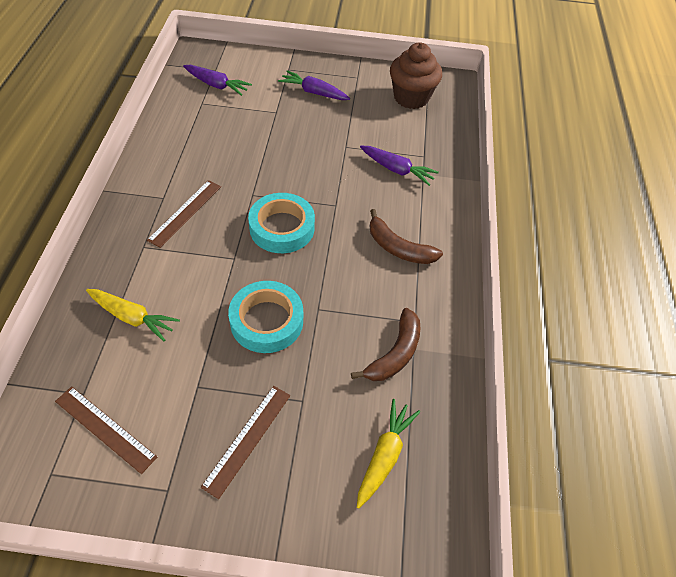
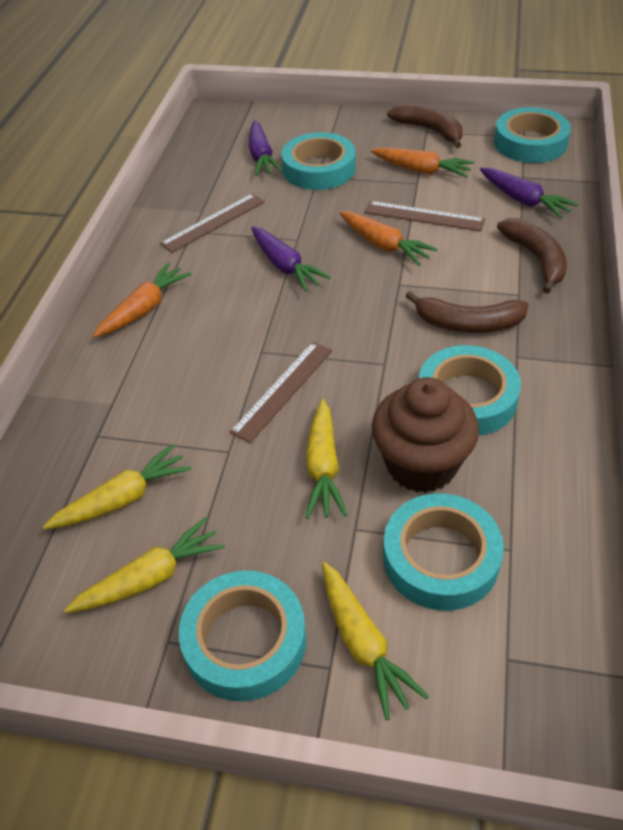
brown banana: 2 -> 3
orange carrot: 0 -> 3
turquoise tape: 2 -> 5
yellow carrot: 2 -> 4

